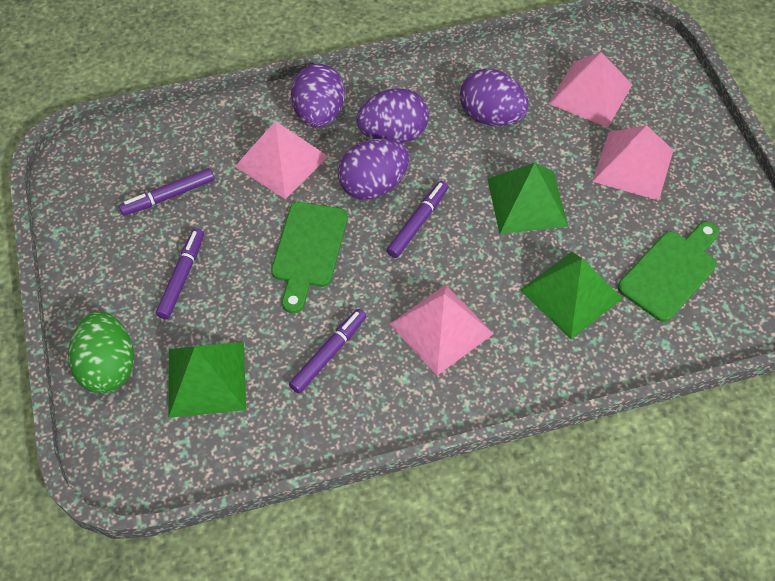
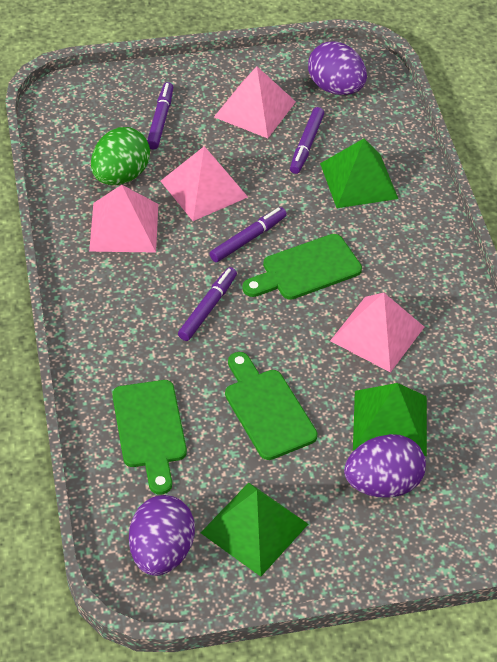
green cutting board: 2 -> 3
purple egg: 4 -> 3

